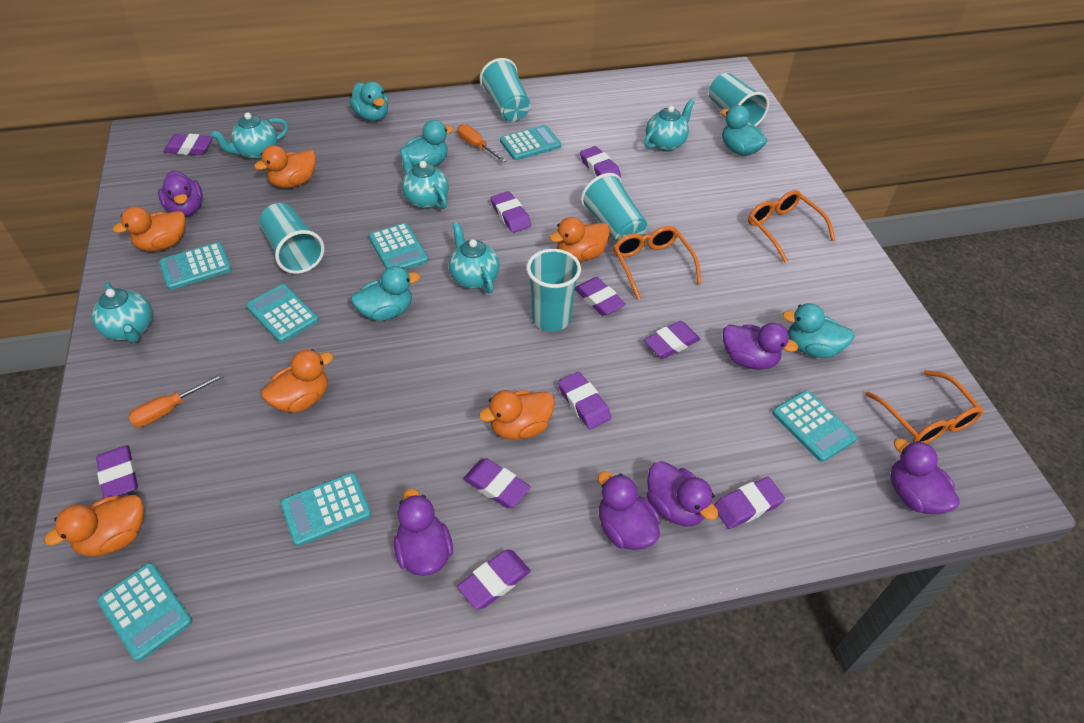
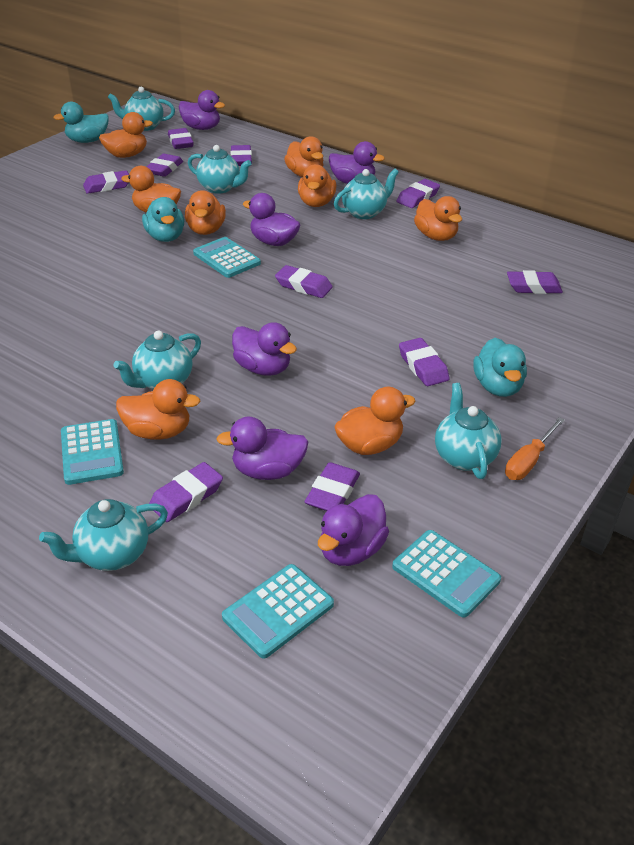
orange duck: 6 -> 8
orange glasses: 3 -> 0
orange screwdriver: 2 -> 1
turquoise calculator: 7 -> 4
turquoise cup: 5 -> 0
turquoise duck: 5 -> 3
turquoise teapot: 5 -> 6

